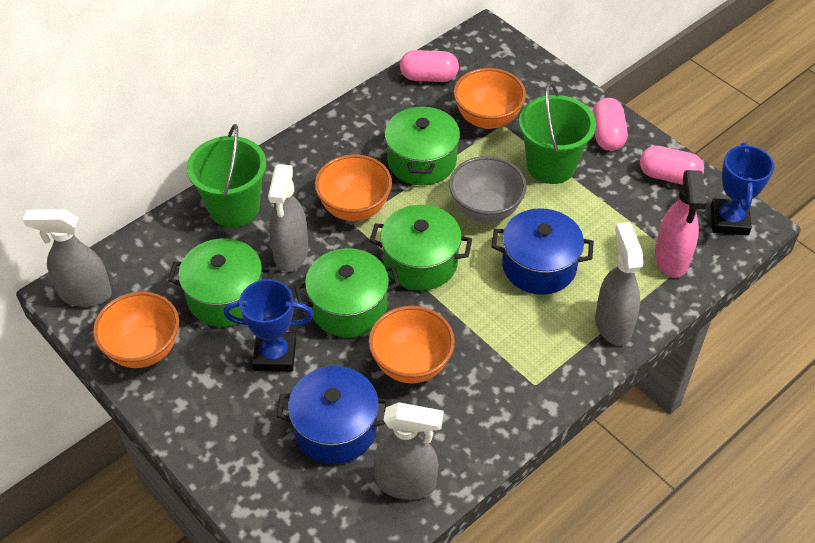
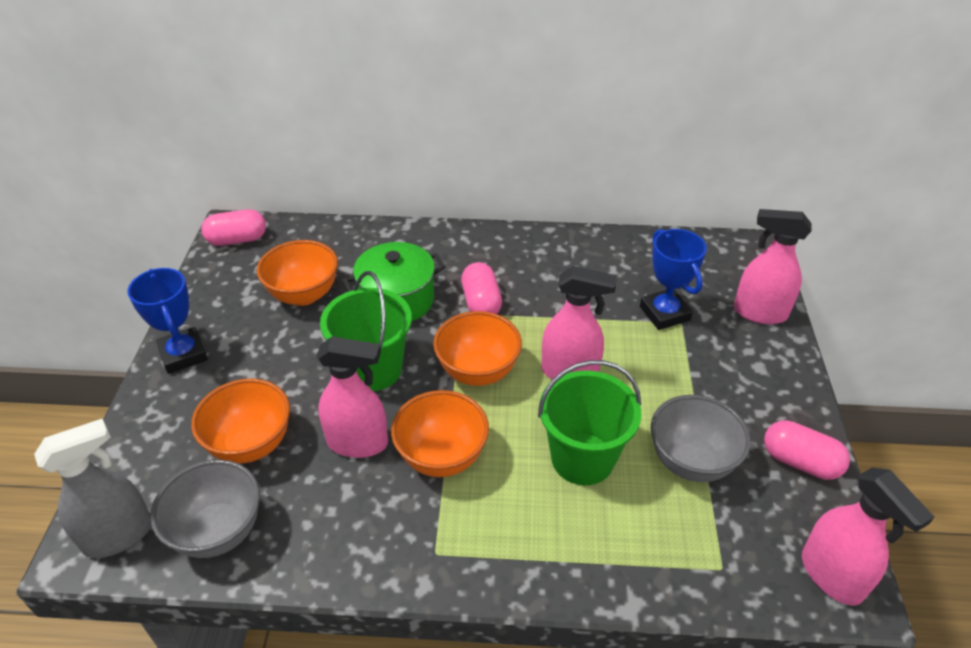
blue pot: 2 -> 0
green pot: 4 -> 1
grey bowl: 1 -> 2
grey spray bottle: 4 -> 1
pink spray bottle: 1 -> 4

